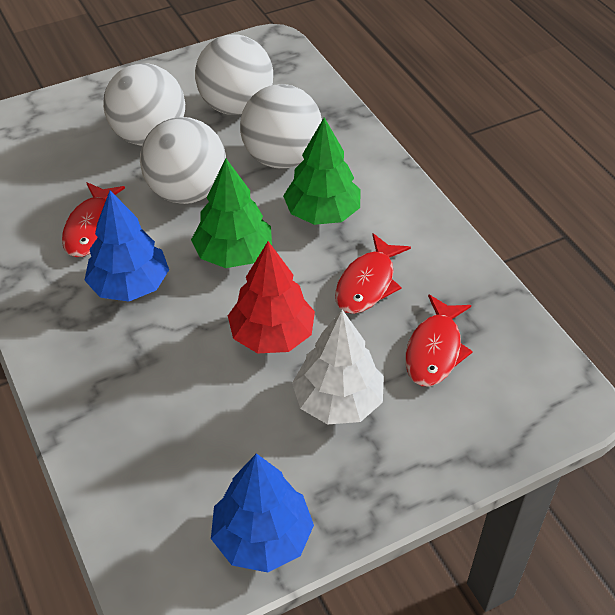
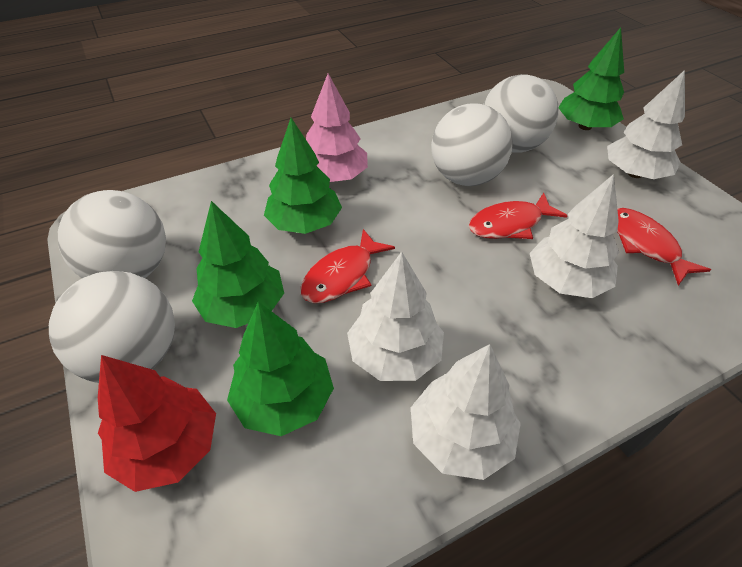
blue tree: 2 -> 0
green tree: 2 -> 4
pink tree: 0 -> 1
white tree: 1 -> 4

